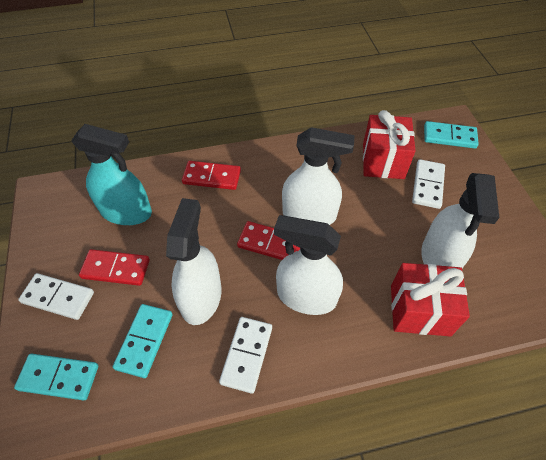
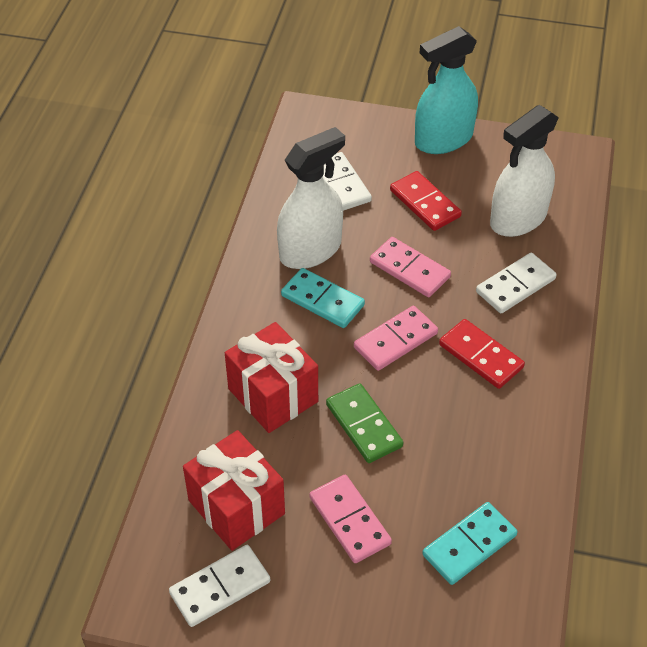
green domino: 0 -> 1
pink domino: 0 -> 3
red domino: 3 -> 2
turquoise domino: 3 -> 2
white spray bottle: 4 -> 2

